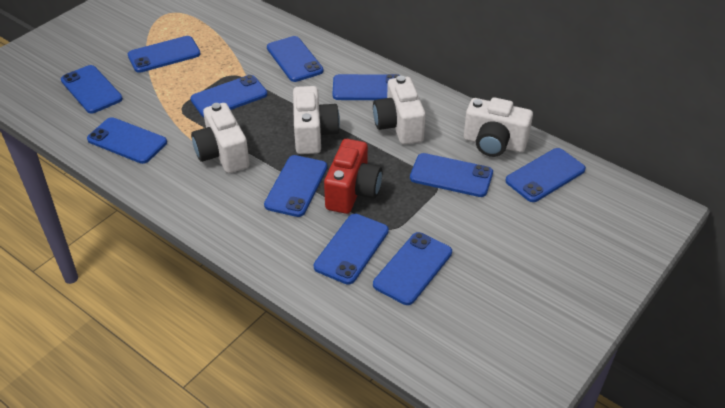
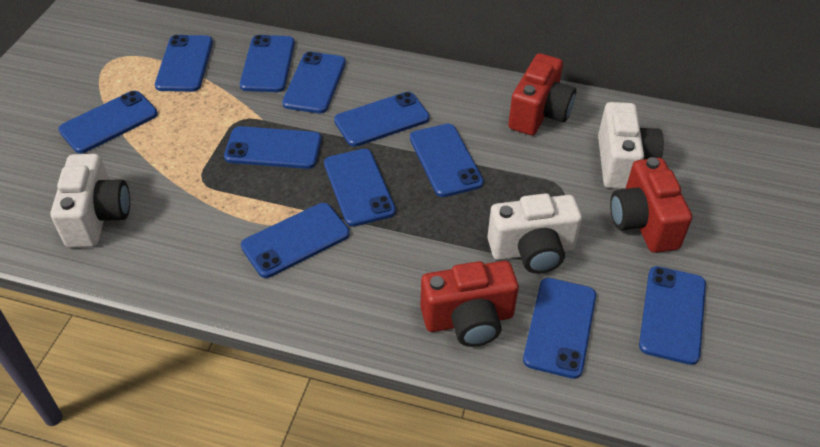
red camera: 1 -> 3
white camera: 4 -> 3

